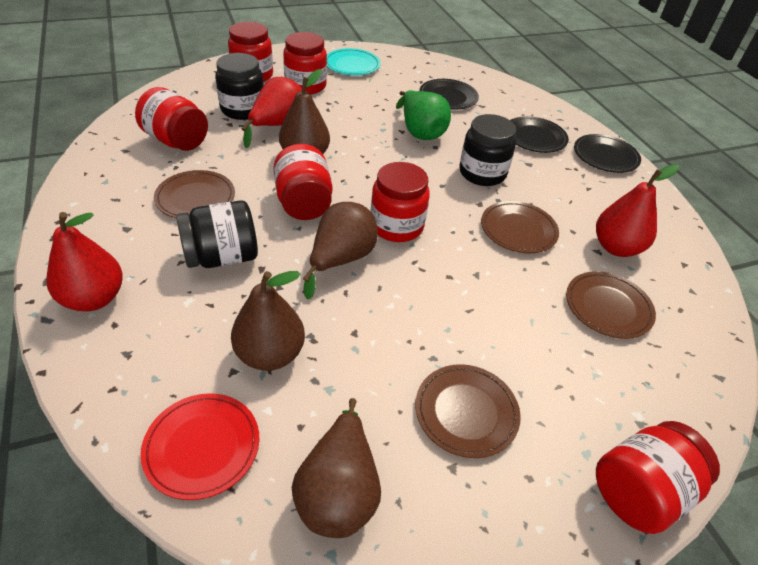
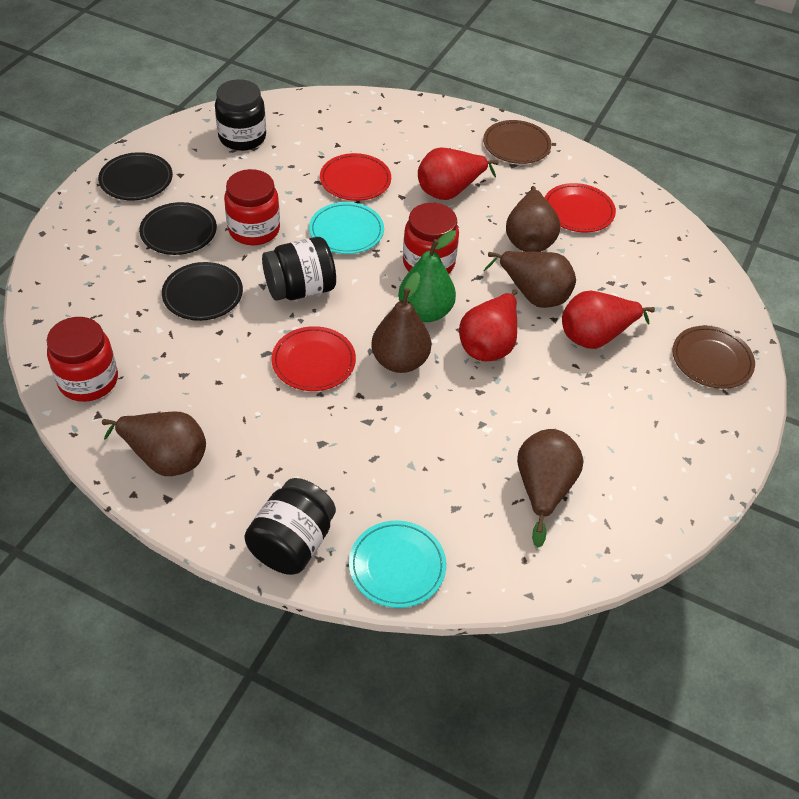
brown pear: 4 -> 5
brown plate: 4 -> 2
red jar: 6 -> 3
red plate: 1 -> 3
turquoise plate: 1 -> 2

